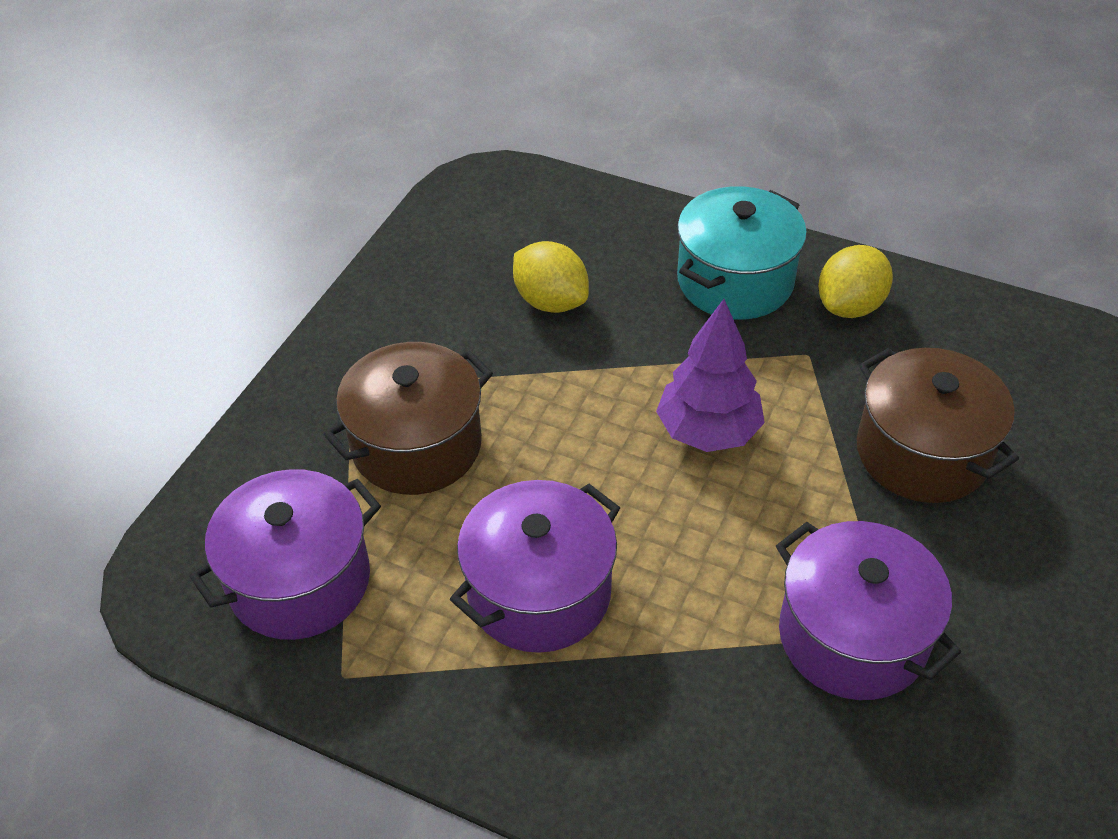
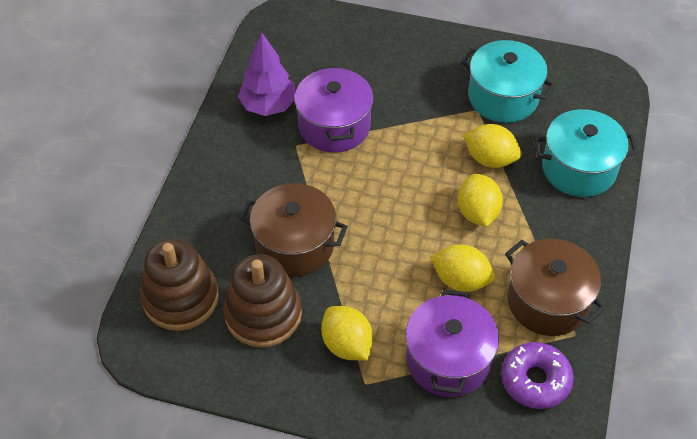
brown stacking toy: 0 -> 2
purple donut: 0 -> 1
purple pot: 3 -> 2
turquoise pot: 1 -> 2
yellow lemon: 2 -> 4

